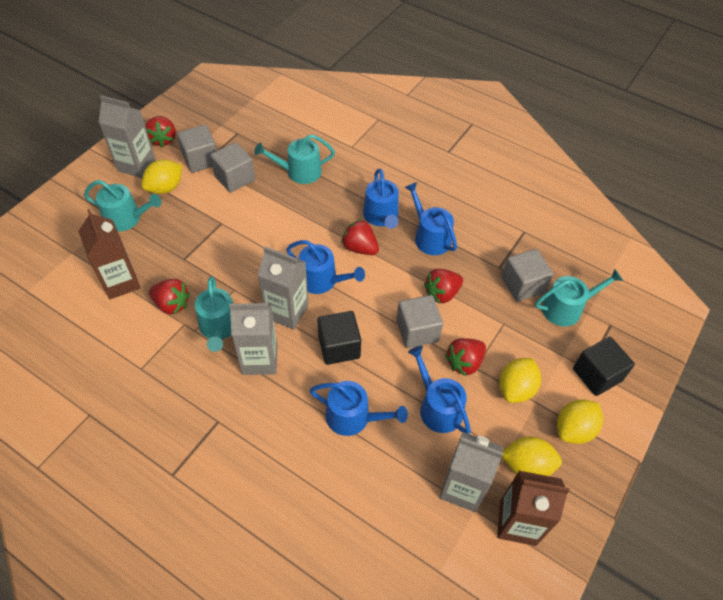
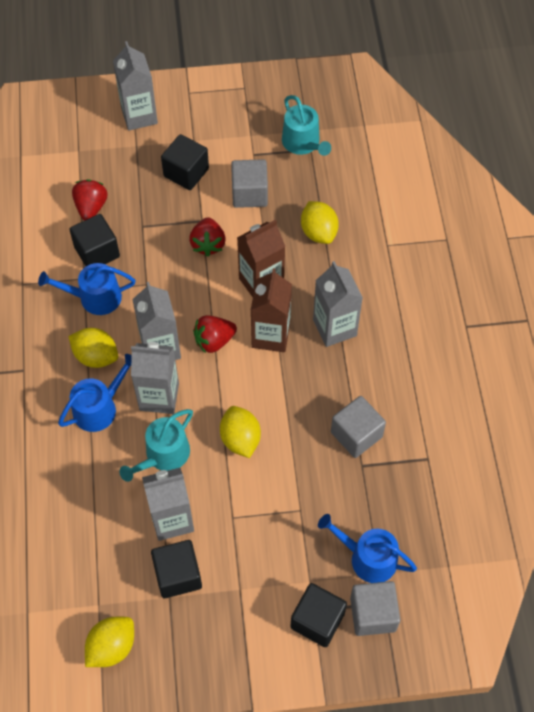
black cube: 2 -> 4
blue watering can: 5 -> 3
grey carton: 4 -> 5
grey cube: 4 -> 3
red strawberry: 5 -> 3
turquoise watering can: 4 -> 2

